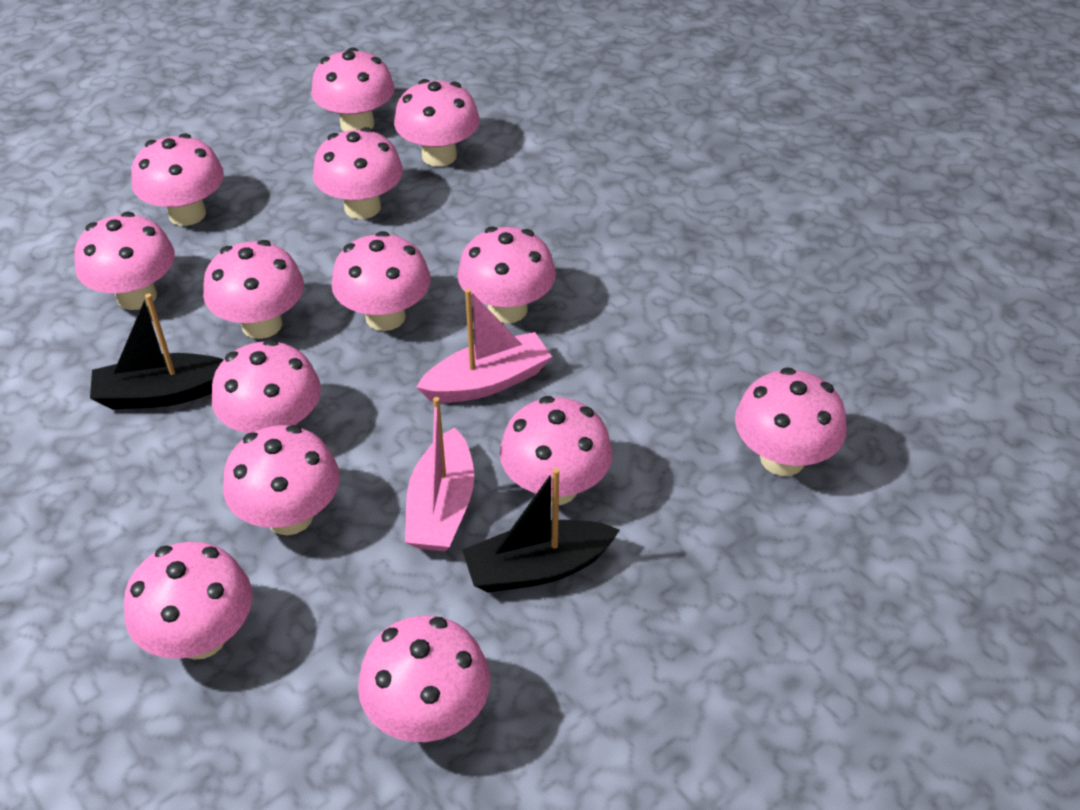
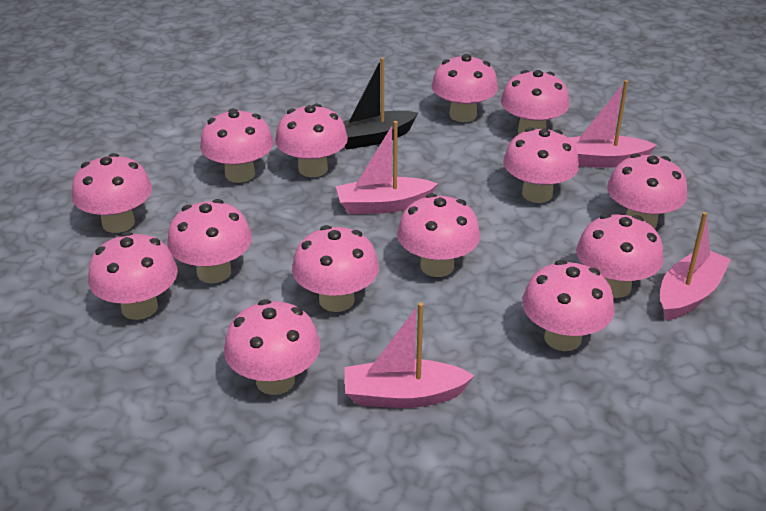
black boat: 2 -> 1
pink boat: 2 -> 4

